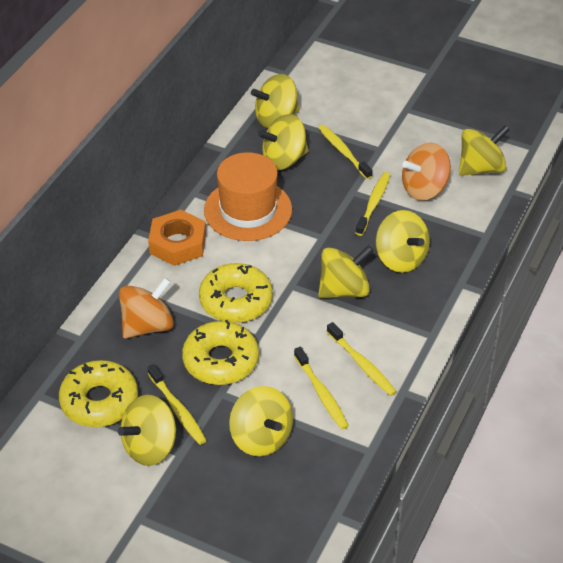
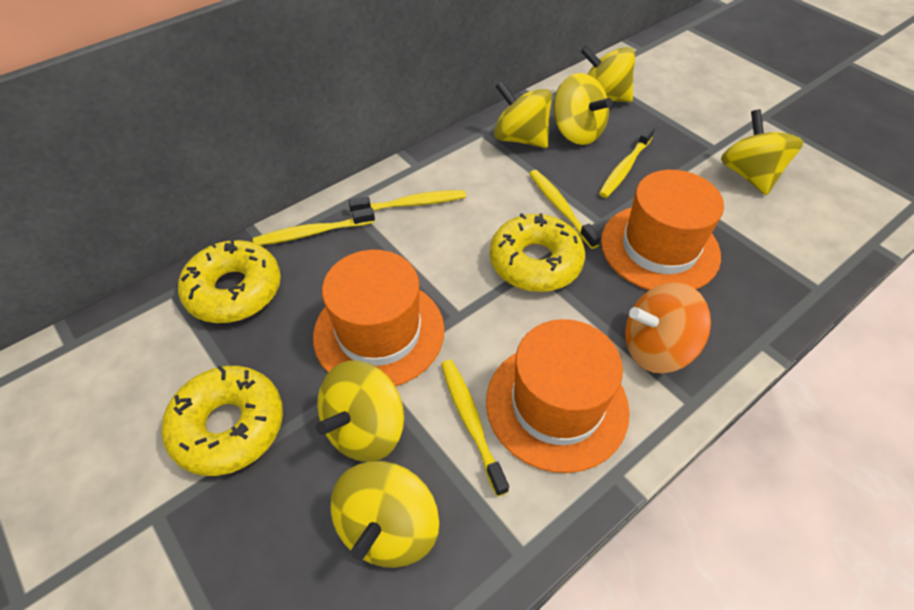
orange hat: 1 -> 3
orange nut: 1 -> 0
orange spinning top: 2 -> 1
yellow spinning top: 7 -> 6

